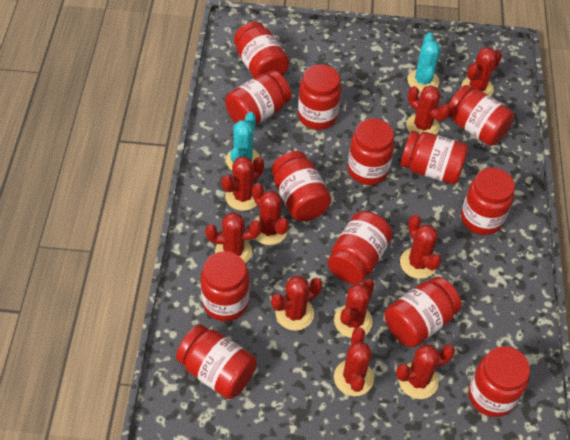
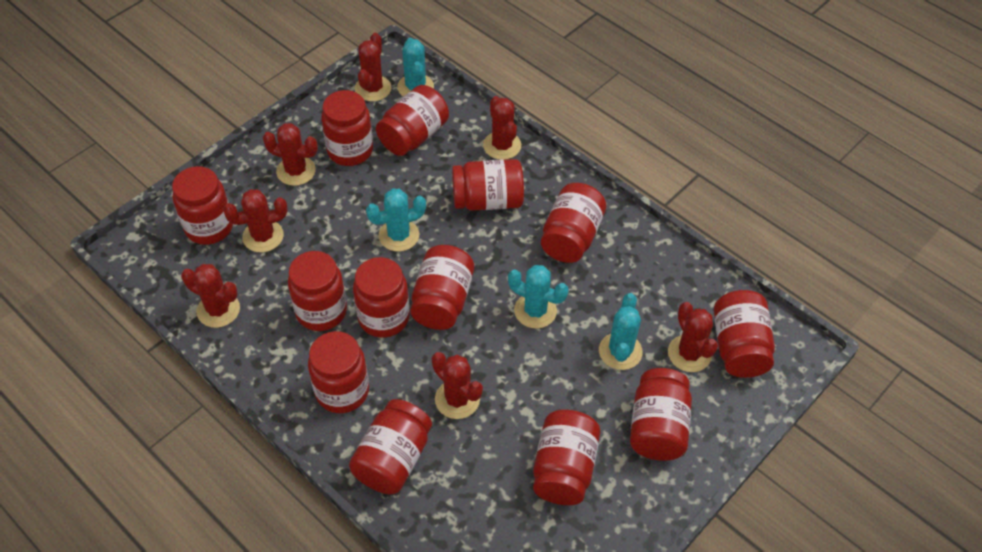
red cactus: 10 -> 7
turquoise cactus: 2 -> 4

